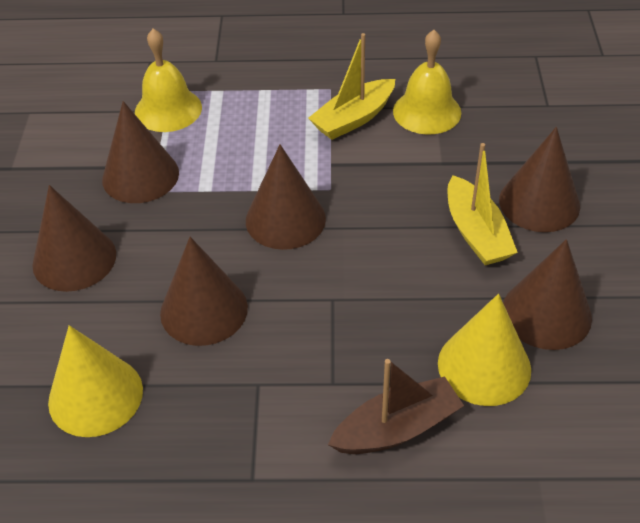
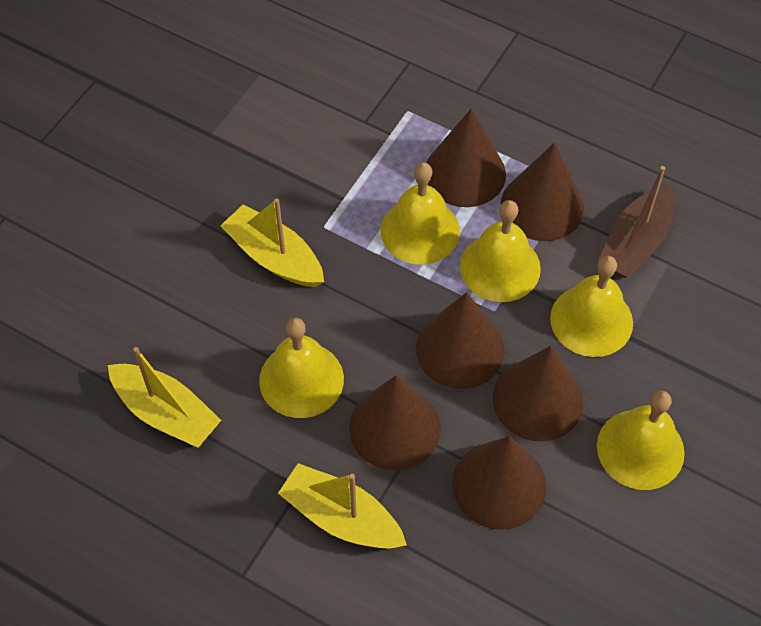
yellow bell: 2 -> 5
yellow boat: 2 -> 3
yellow cone: 2 -> 0

